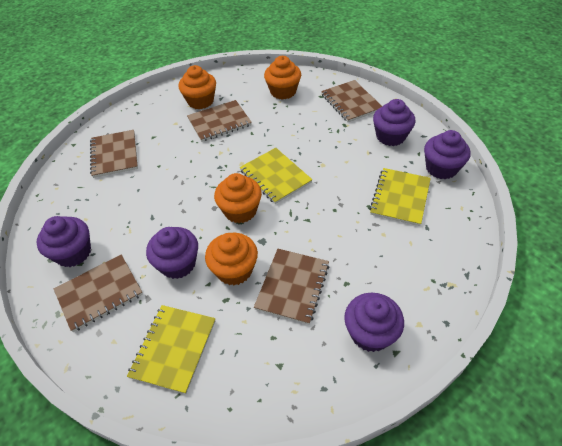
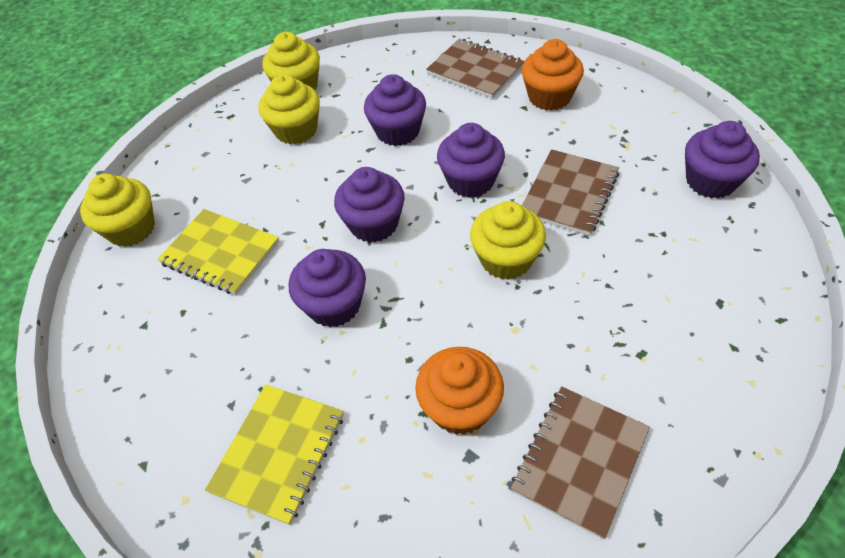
brown notebook: 5 -> 3
orange cupcake: 4 -> 2
yellow cupcake: 0 -> 4
yellow notebook: 3 -> 2

